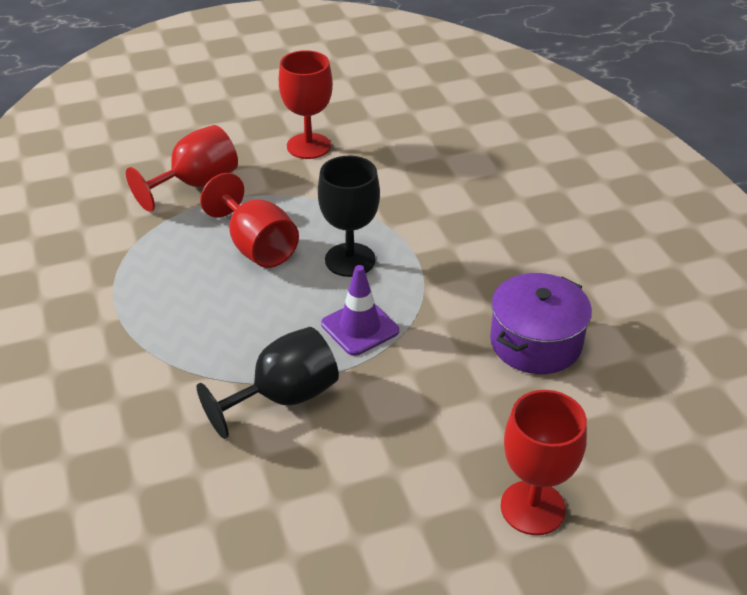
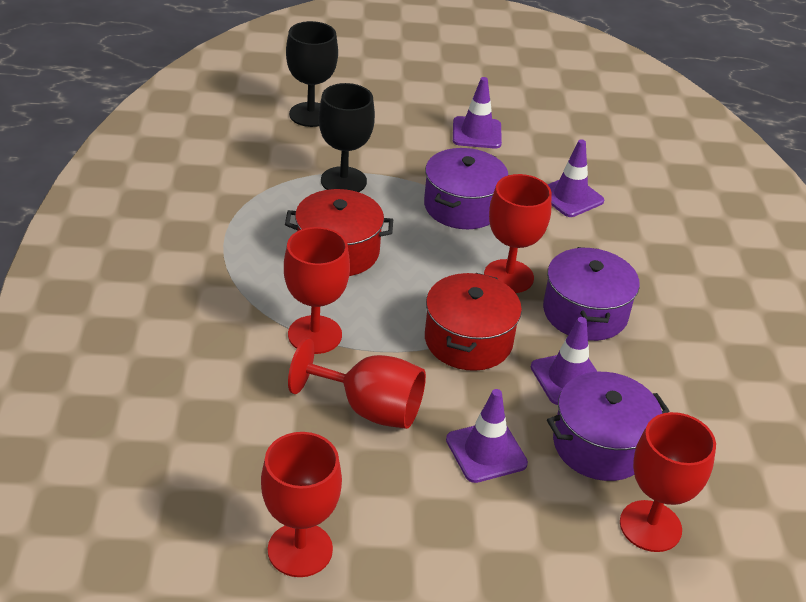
purple pot: 1 -> 3
purple traffic cone: 1 -> 4
red goblet: 4 -> 5
red pot: 0 -> 2

